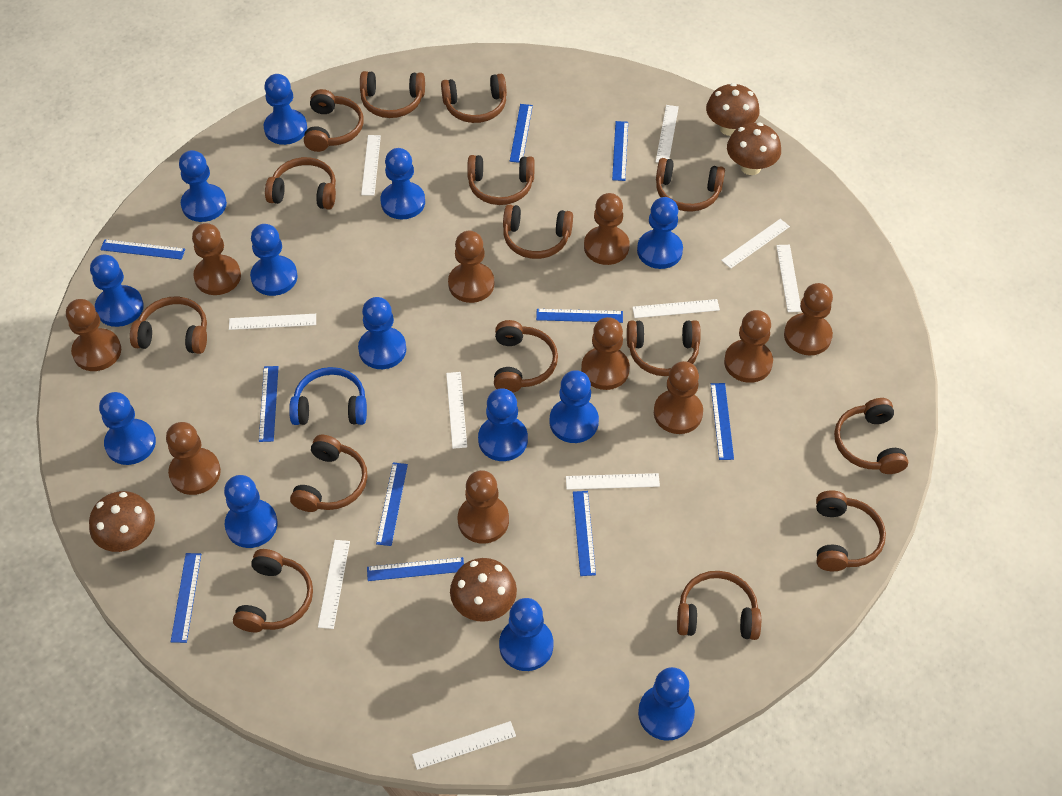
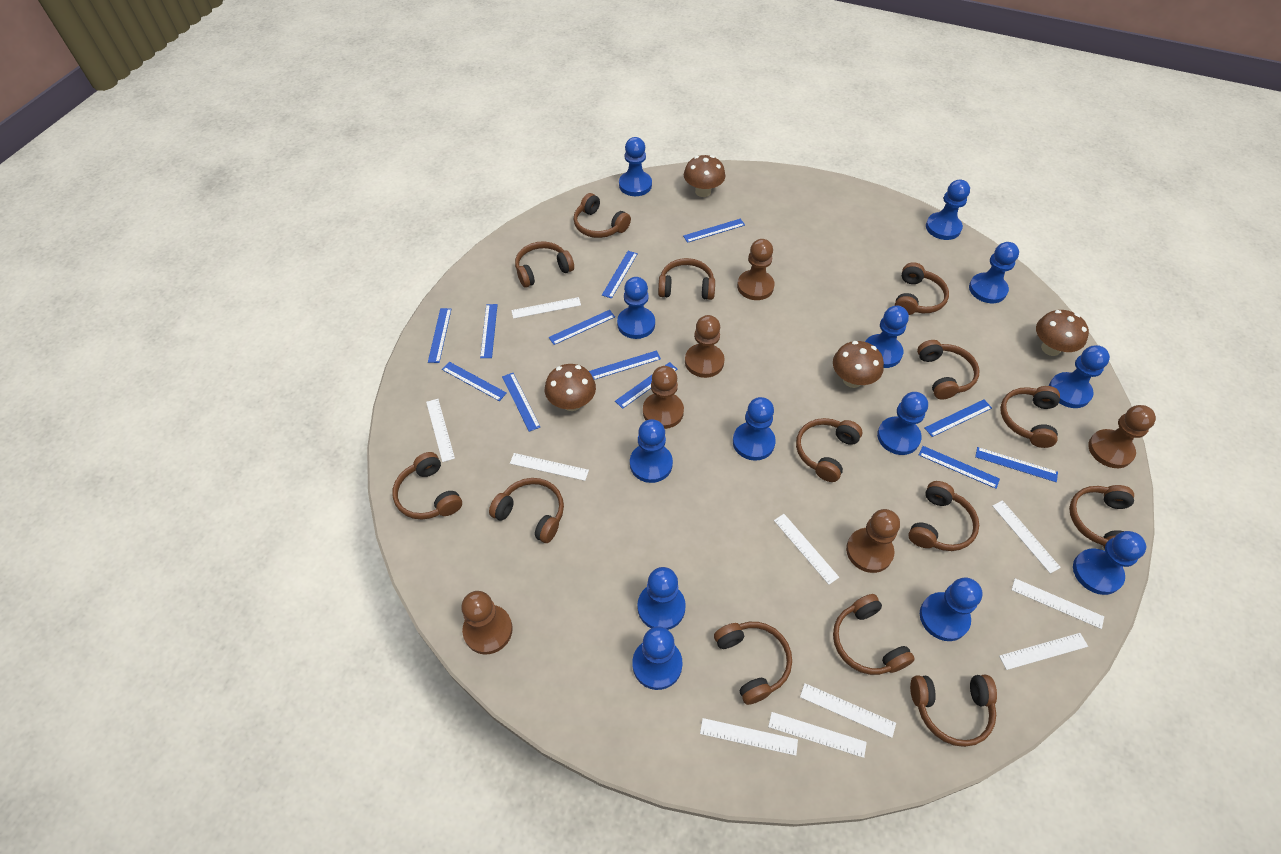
blue headphones: 1 -> 0
blue ruler: 10 -> 12
brown headphones: 15 -> 14
brown pawn: 10 -> 6

